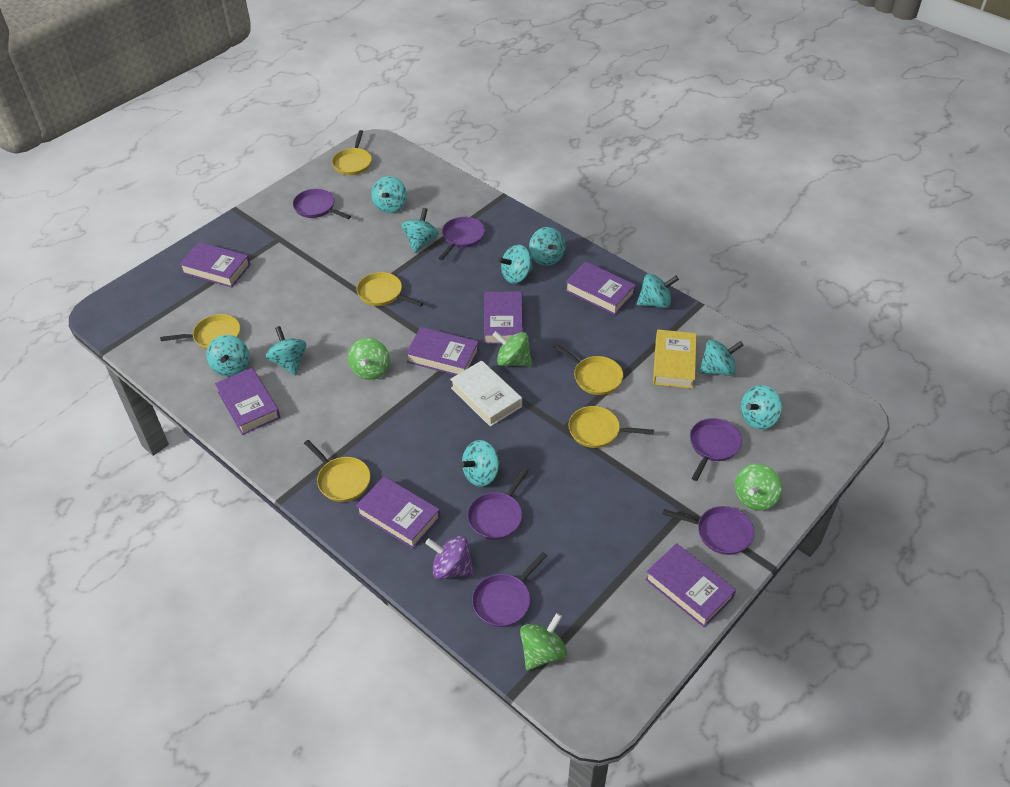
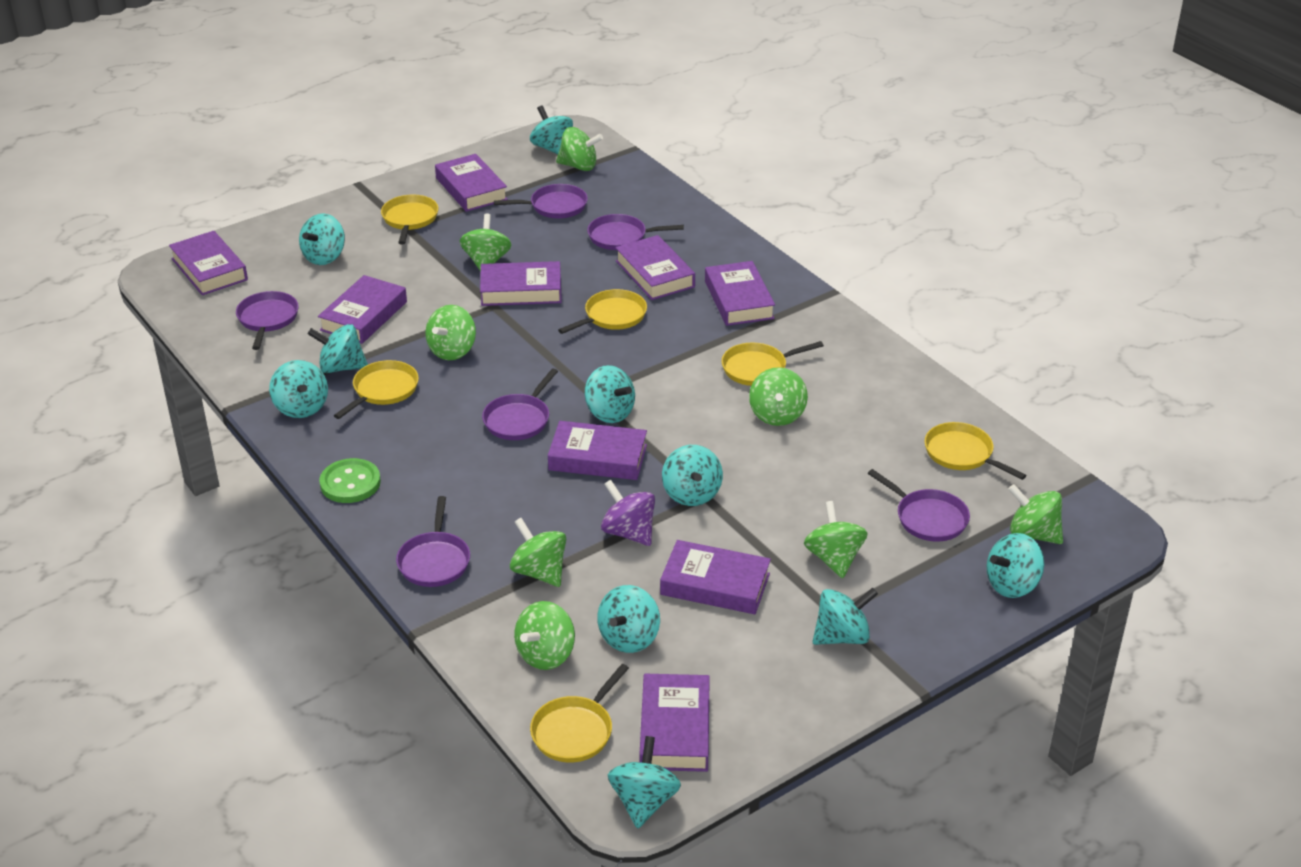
green button: 0 -> 1
green spinning top: 4 -> 8
purple book: 7 -> 9
white book: 1 -> 0
yellow book: 1 -> 0

